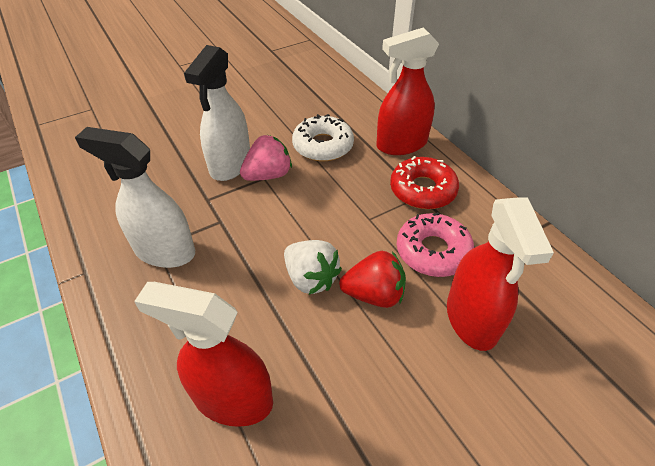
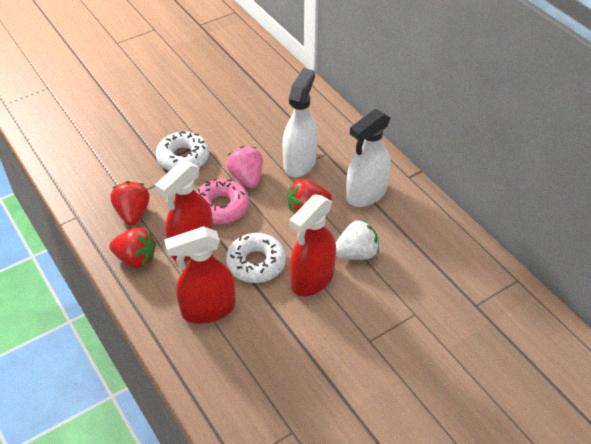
red donut: 1 -> 0
red strawberry: 1 -> 3
white donut: 1 -> 2

